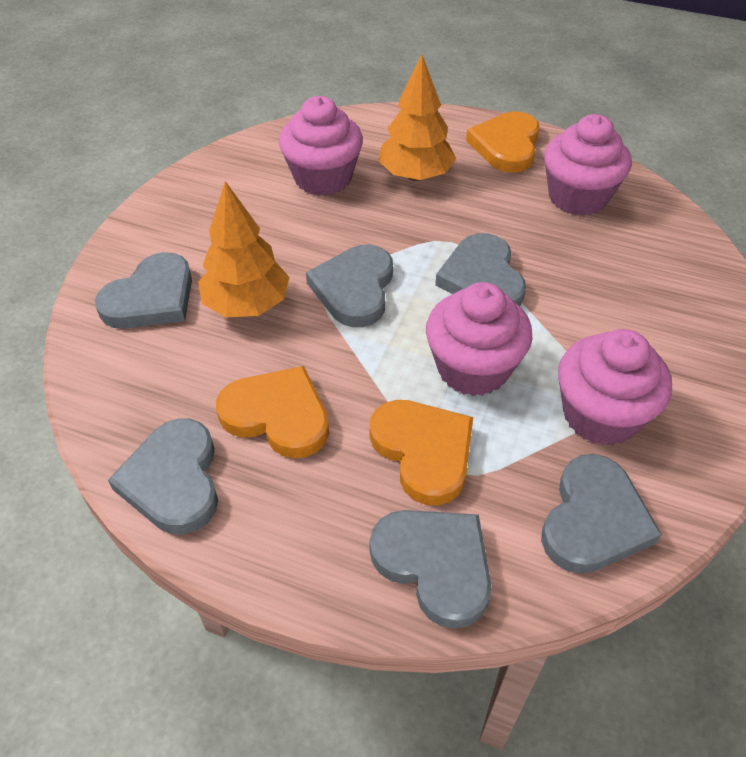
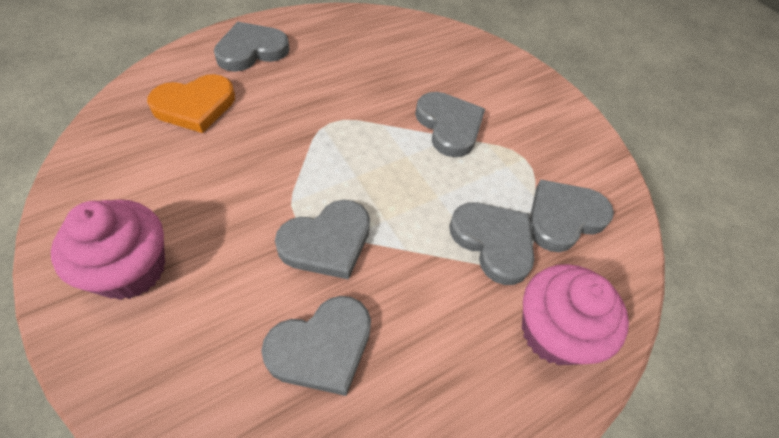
orange heart: 3 -> 1
orange tree: 2 -> 0
pink cupcake: 4 -> 2

